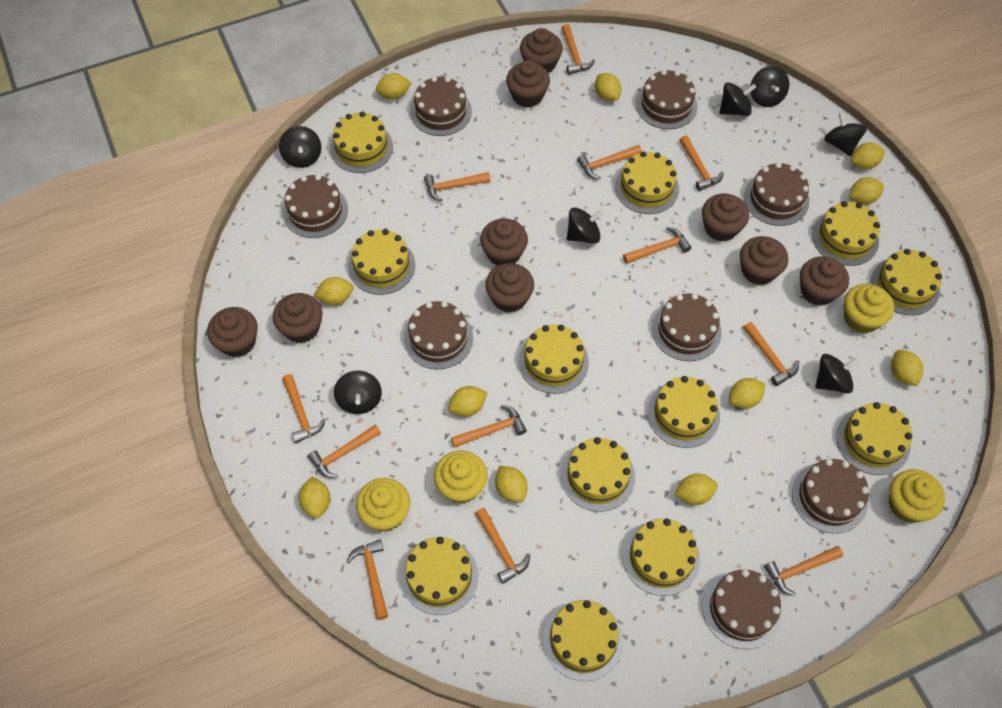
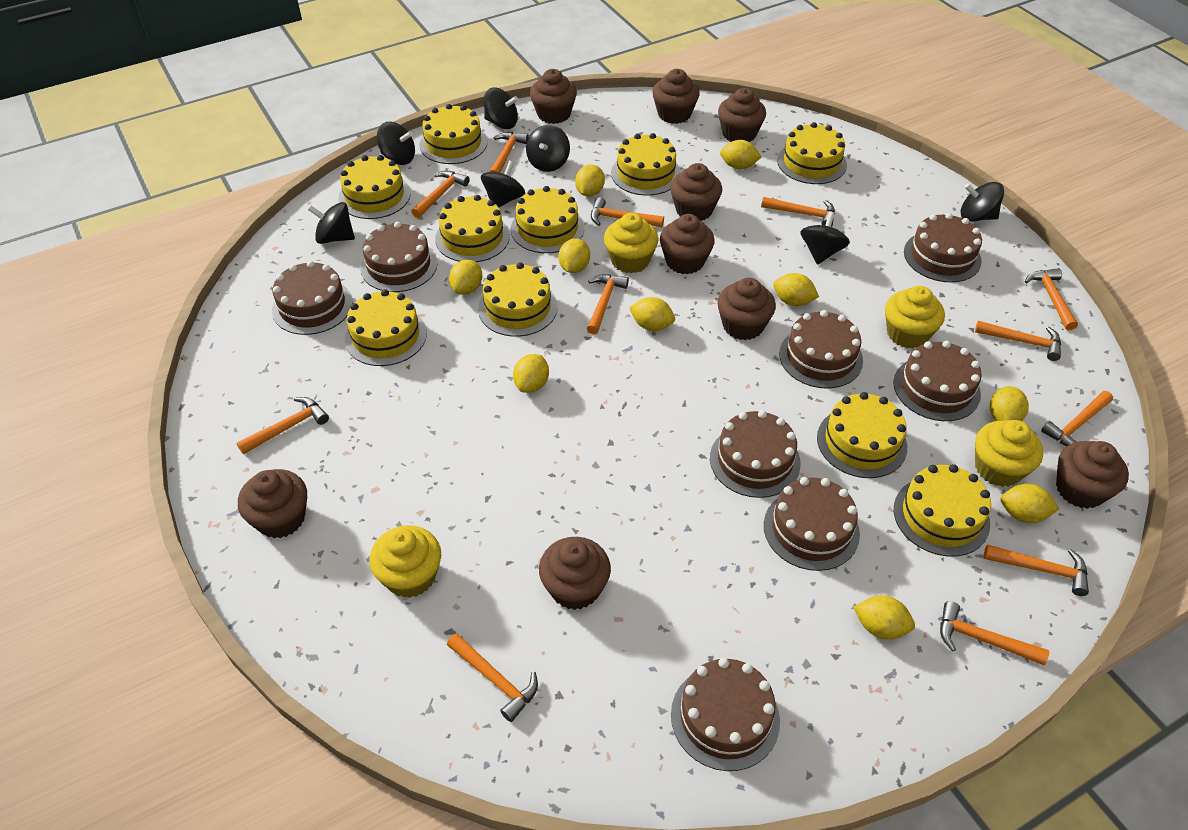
yellow cake: 12 -> 10
yellow lemon: 11 -> 10

